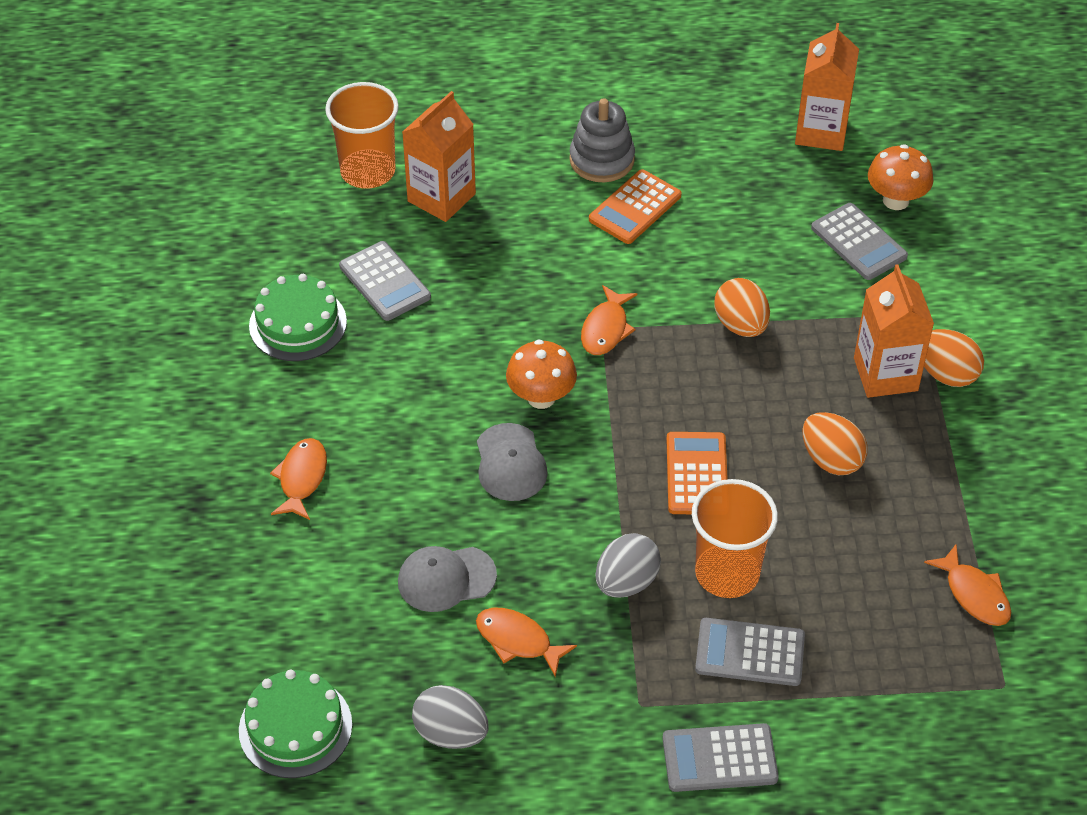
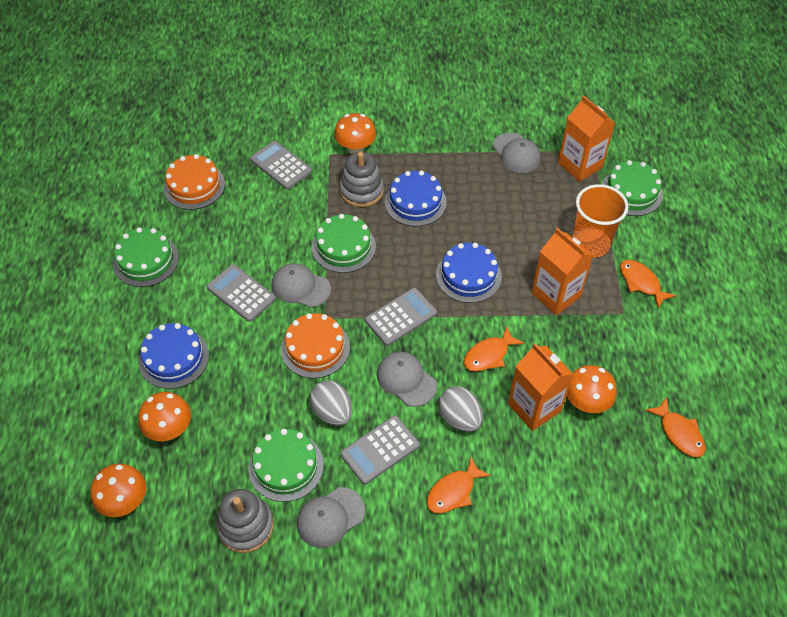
blue cake: 0 -> 3
green cake: 2 -> 4
grey cap: 2 -> 4
grey stacking toy: 1 -> 2
orange cake: 0 -> 2
orange calculator: 2 -> 0
orange cup: 2 -> 1
orange egg: 3 -> 0
orange mushroom: 2 -> 4

